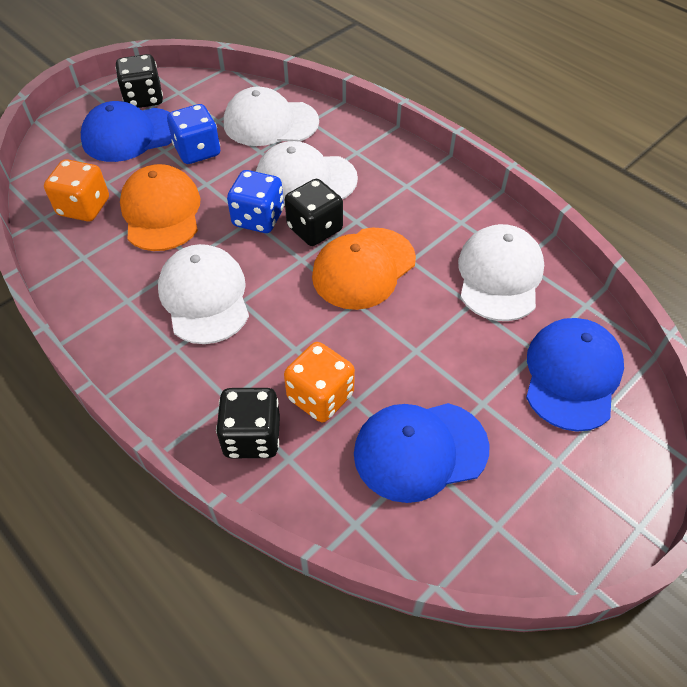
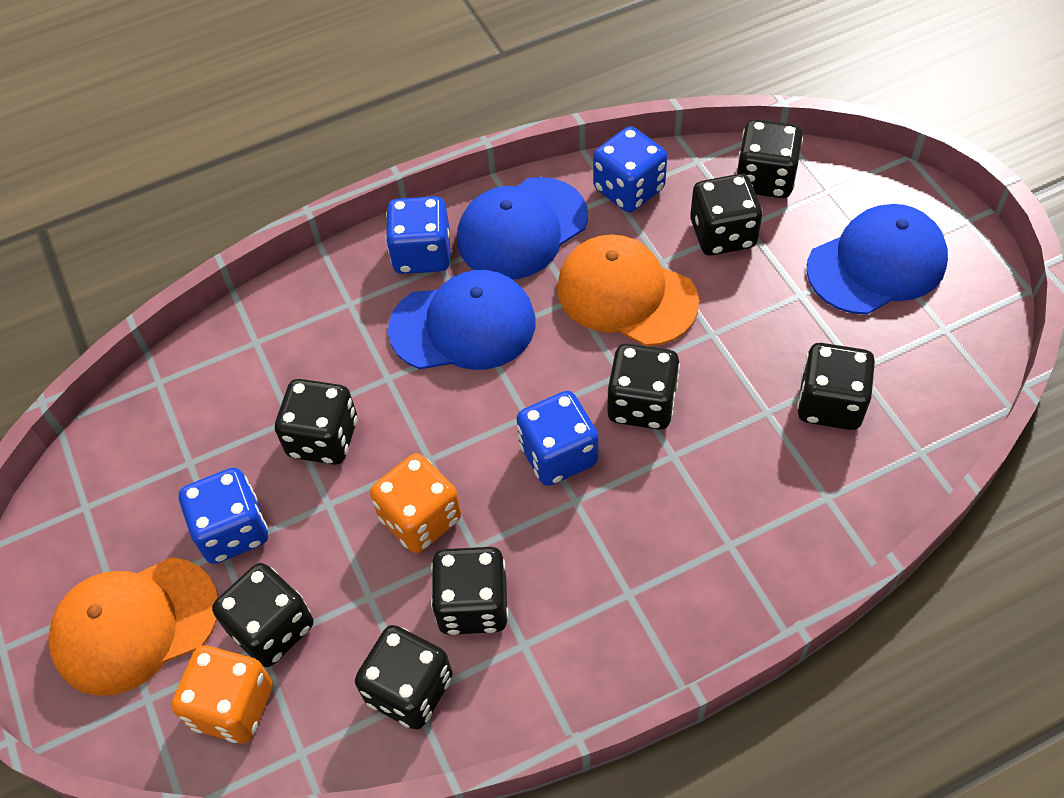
black dice: 3 -> 8
blue dice: 2 -> 4
white cap: 4 -> 0

